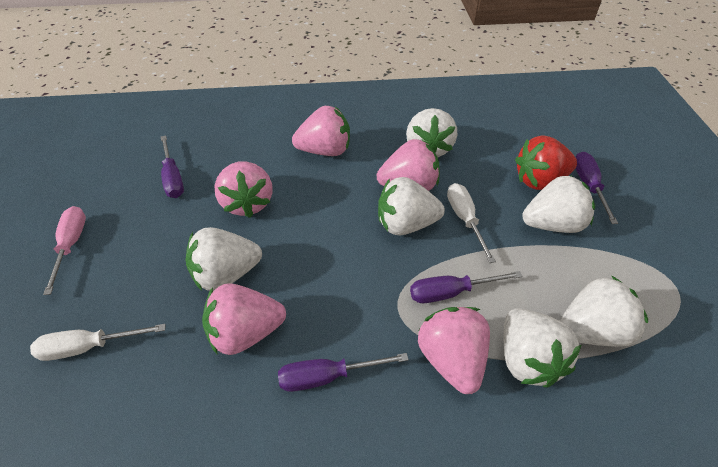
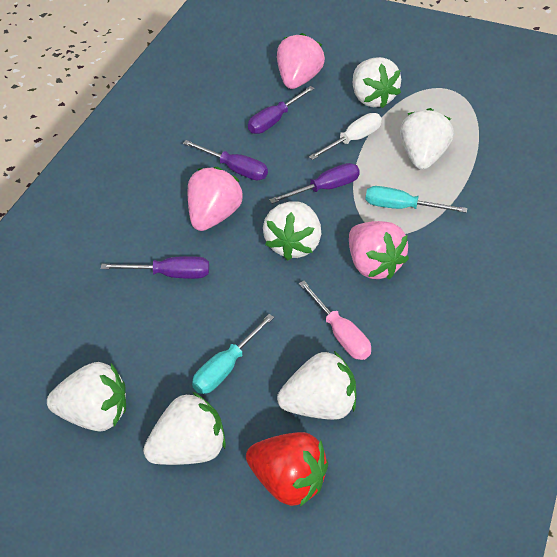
pink strawberry: 5 -> 3
turquoise screwdriver: 0 -> 2
white screwdriver: 2 -> 1

